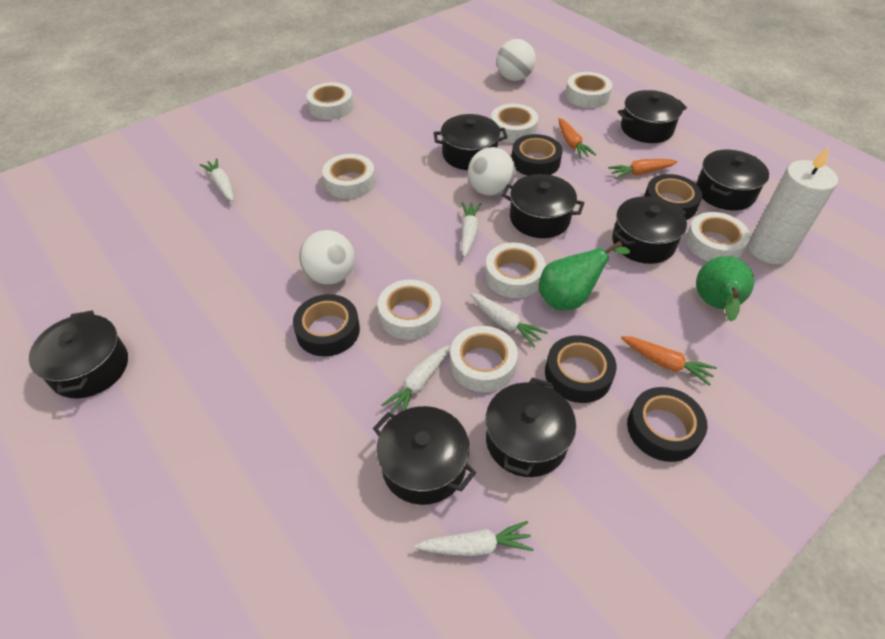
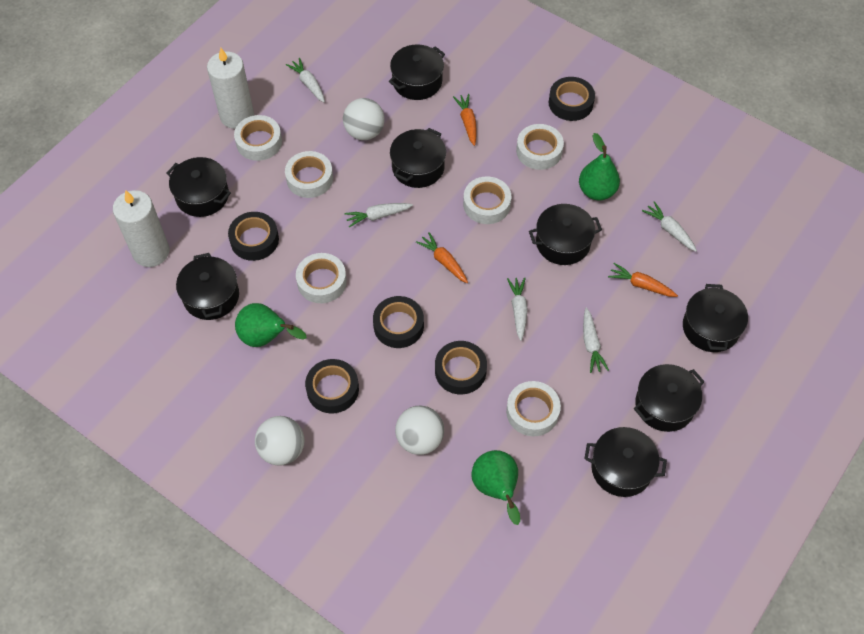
green pear: 2 -> 3
white candle: 1 -> 2
white tape: 8 -> 6

